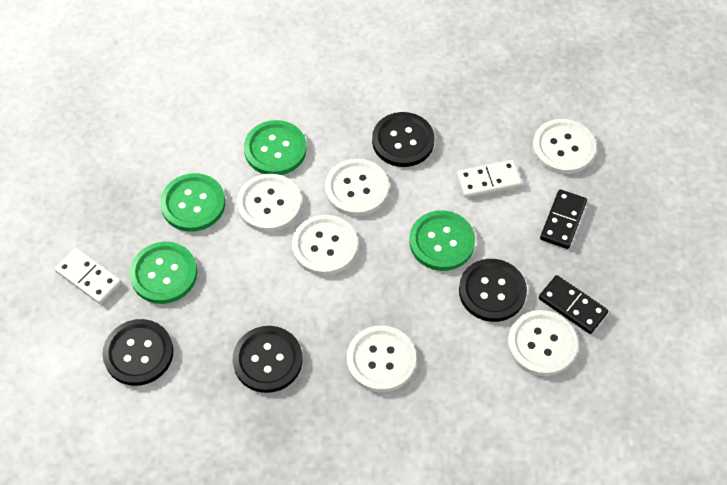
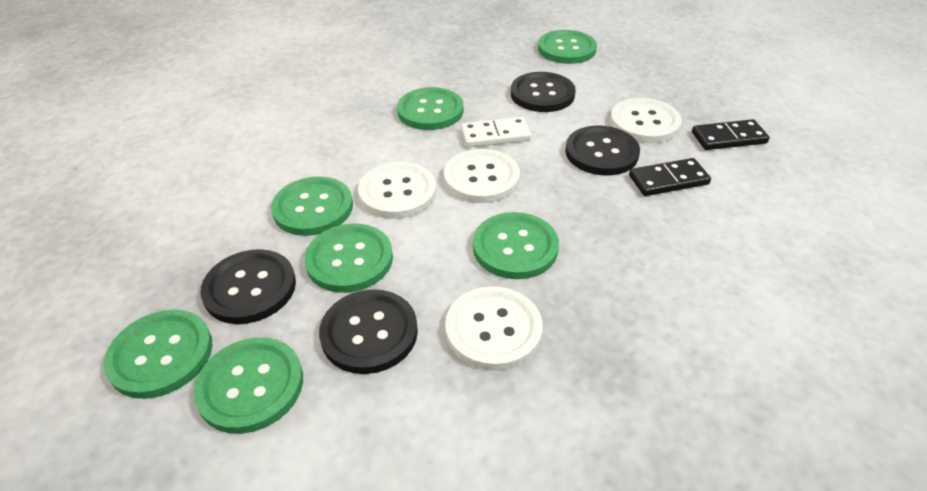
green button: 4 -> 7
white button: 6 -> 4
white domino: 2 -> 1

